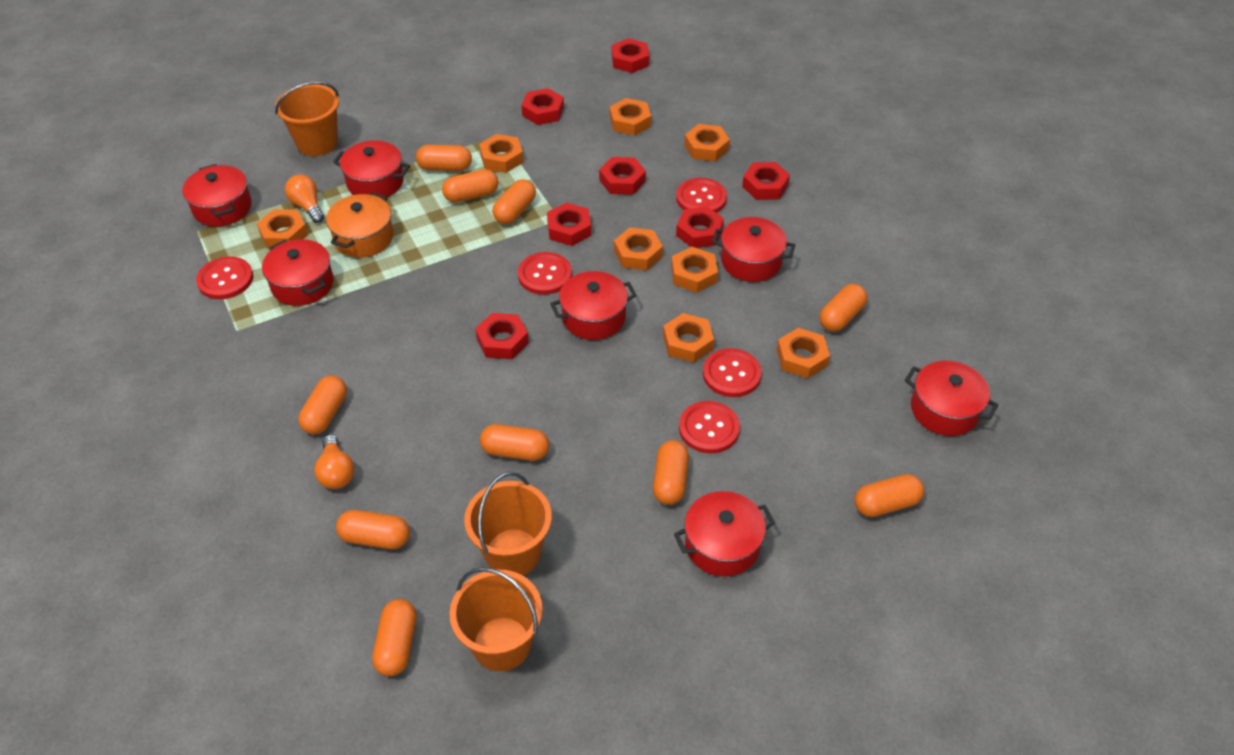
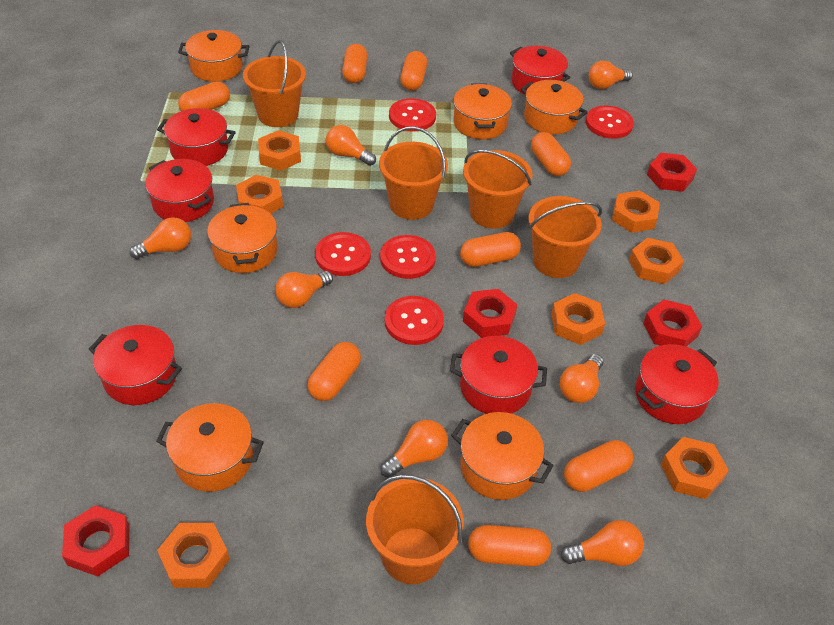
orange bucket: 3 -> 5
orange capsule: 10 -> 8
orange light bulb: 2 -> 7
orange nut: 8 -> 7
orange pot: 1 -> 6
red nut: 7 -> 4
red pot: 7 -> 6

